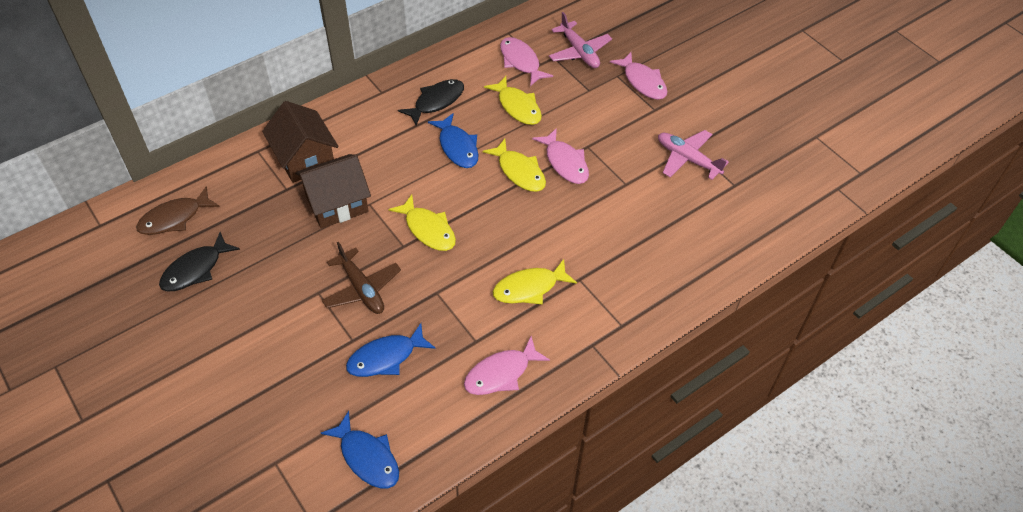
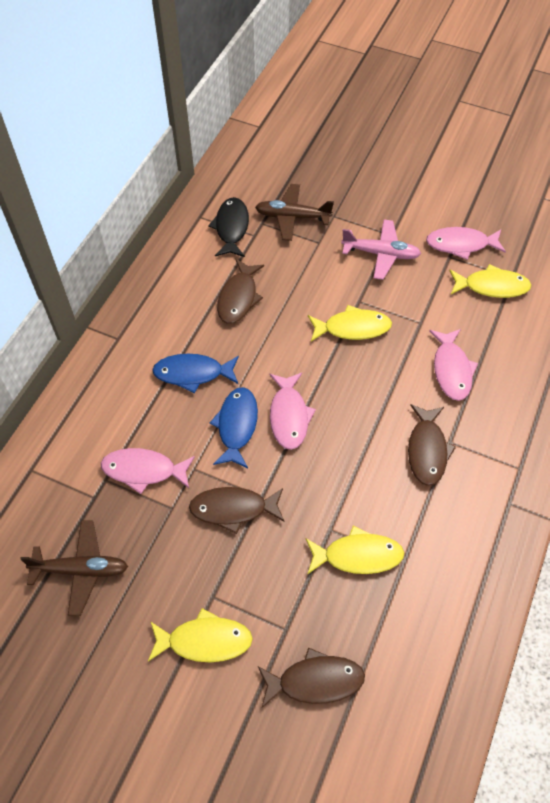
black fish: 2 -> 1
blue fish: 3 -> 2
brown fish: 1 -> 4
brown house: 2 -> 0
brown plane: 1 -> 2
pink plane: 2 -> 1

